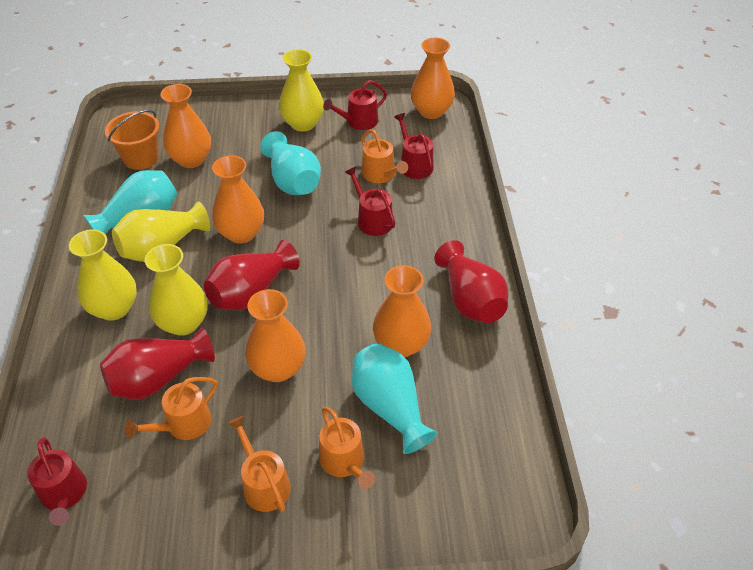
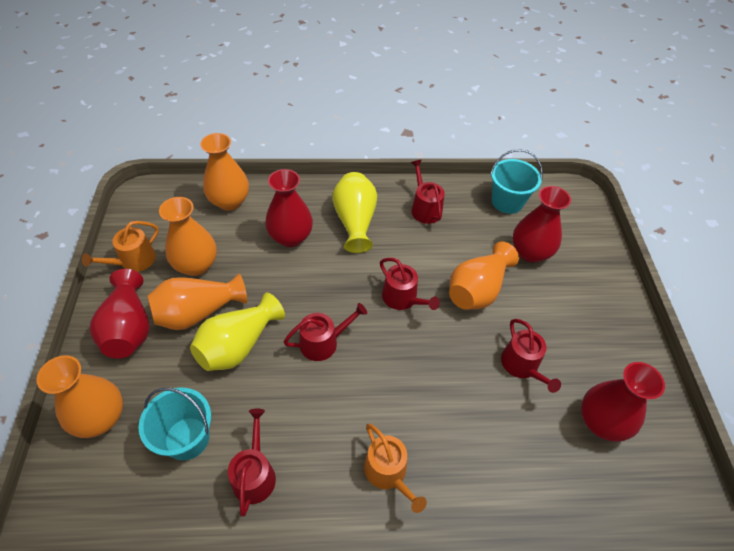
orange bucket: 1 -> 0
orange watering can: 4 -> 2
red vase: 3 -> 4
red watering can: 4 -> 5
turquoise bucket: 0 -> 2
turquoise vase: 3 -> 0
yellow vase: 4 -> 2

